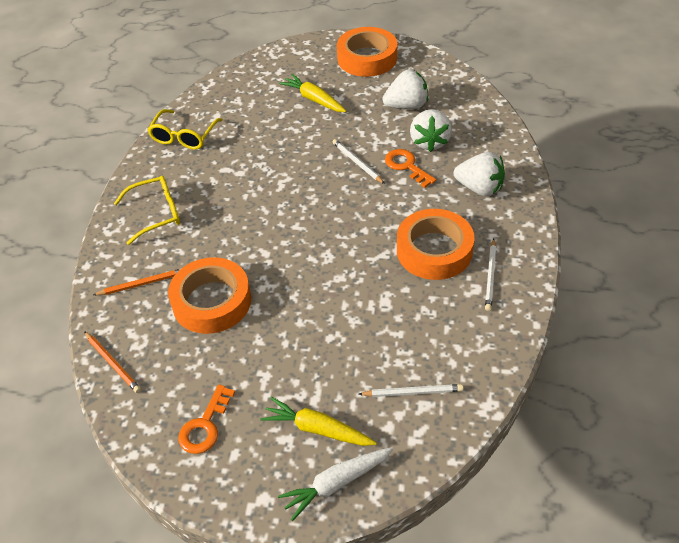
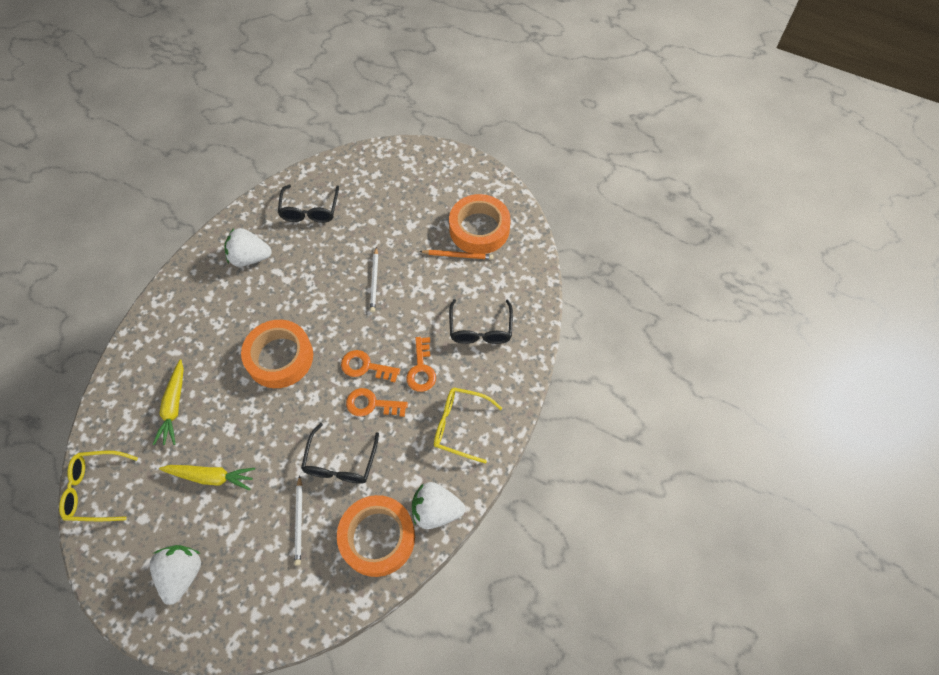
black glasses: 0 -> 3
orange key: 2 -> 3
orange pencil: 2 -> 1
white carrot: 1 -> 0
white pencil: 3 -> 2

